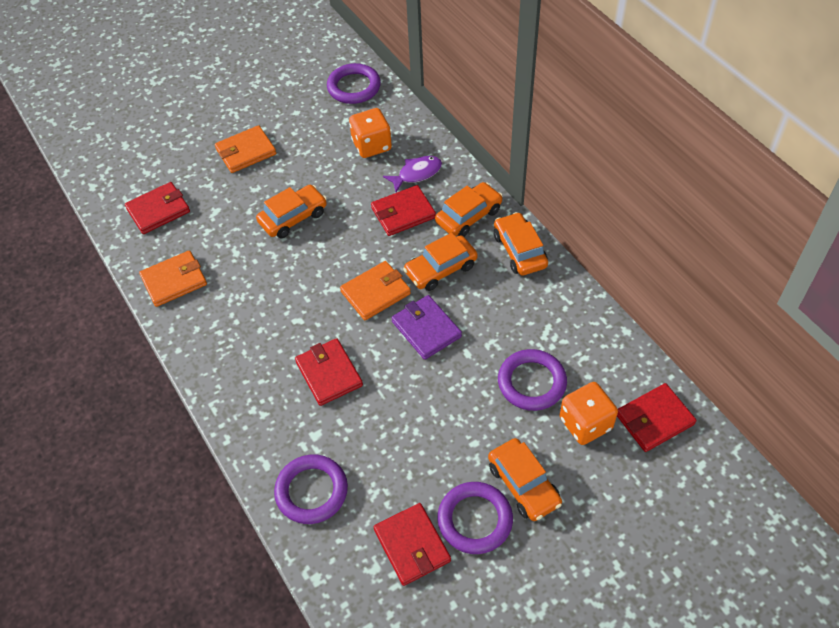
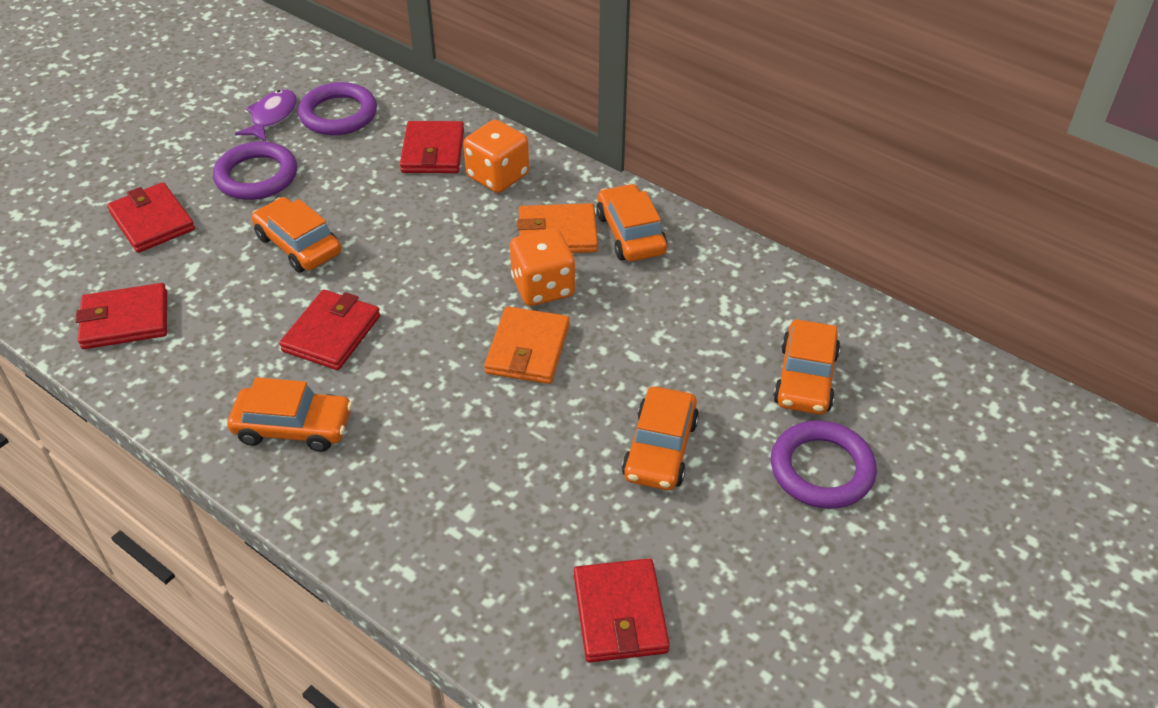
orange wallet: 3 -> 2
purple ring: 4 -> 3
purple wallet: 1 -> 0

